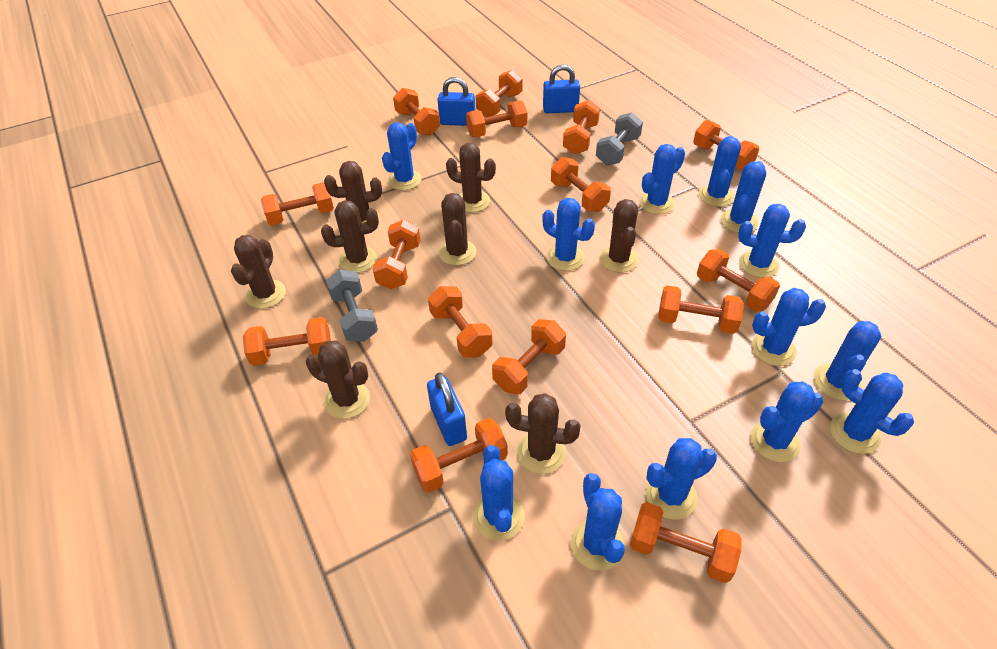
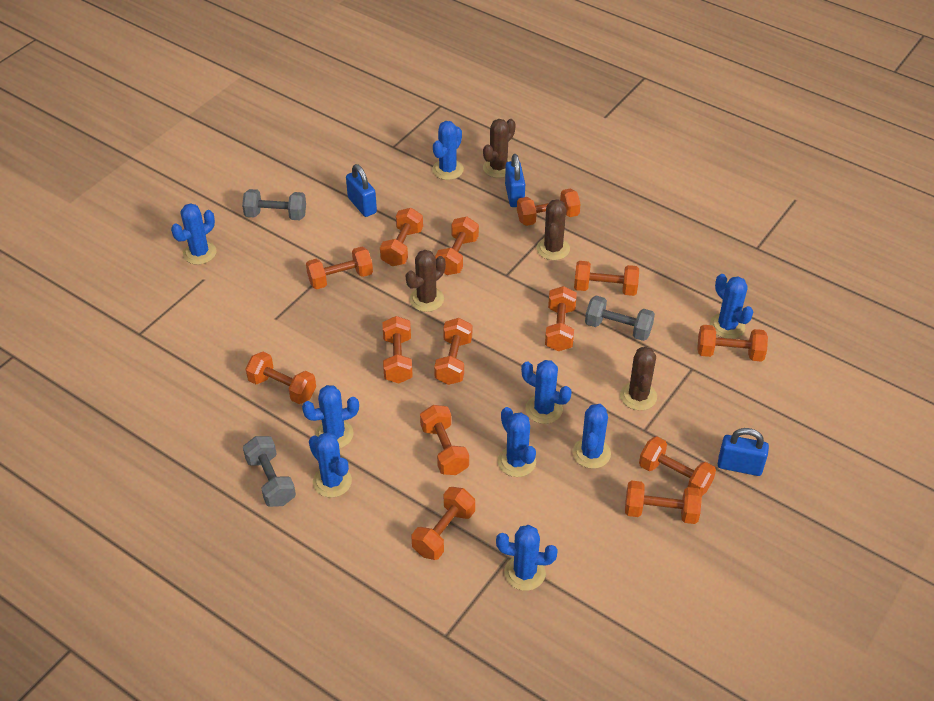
blue cactus: 13 -> 9
brown cactus: 8 -> 4
grey dumbbell: 2 -> 3
orange dumbbell: 15 -> 14

